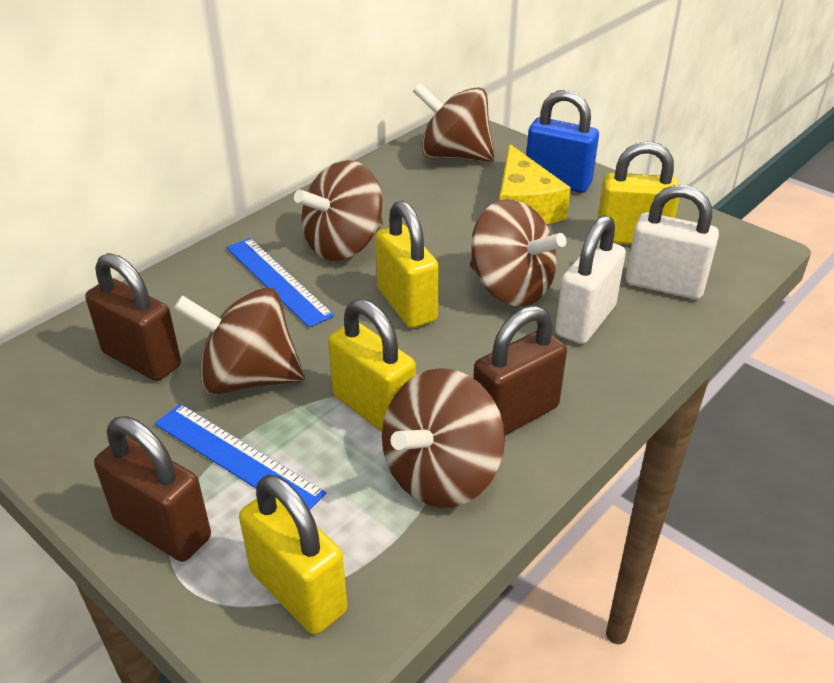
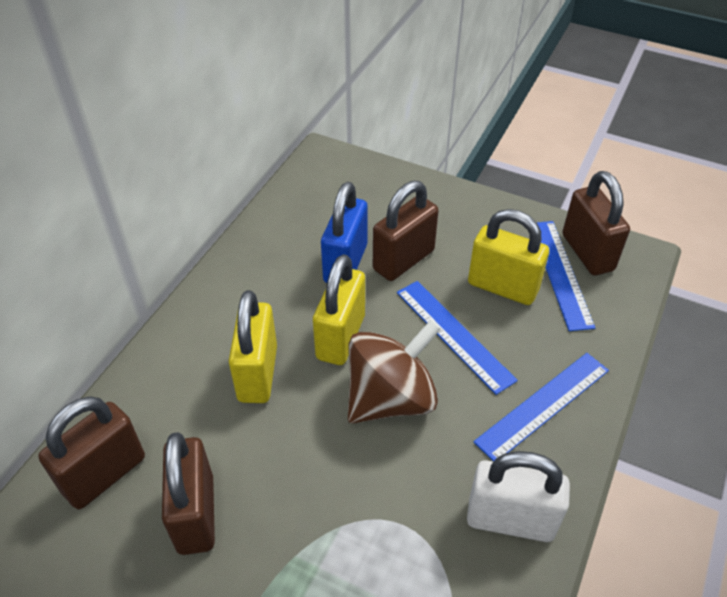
blue ruler: 2 -> 3
brown padlock: 3 -> 4
brown spinning top: 5 -> 1
white padlock: 2 -> 1
yellow cheese: 1 -> 0
yellow padlock: 4 -> 3

